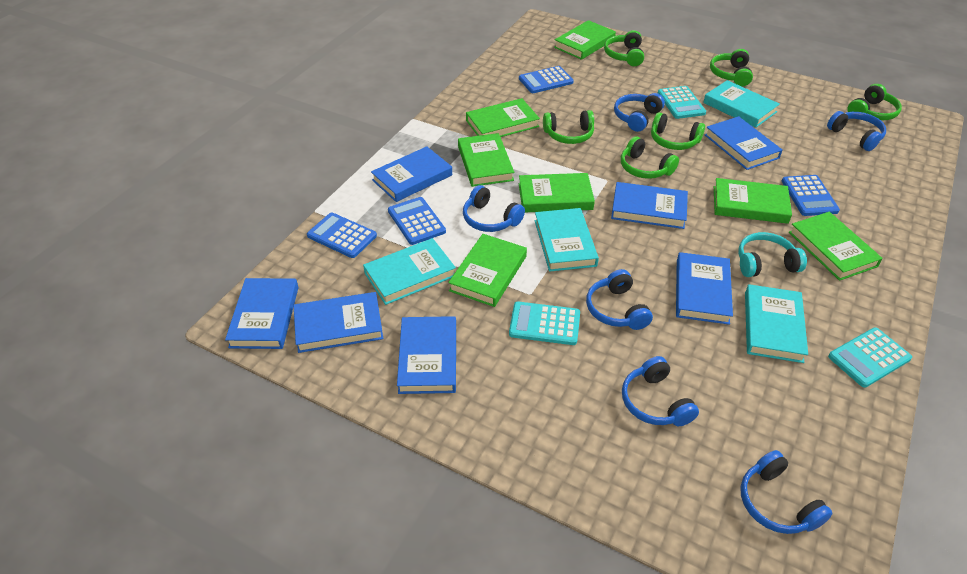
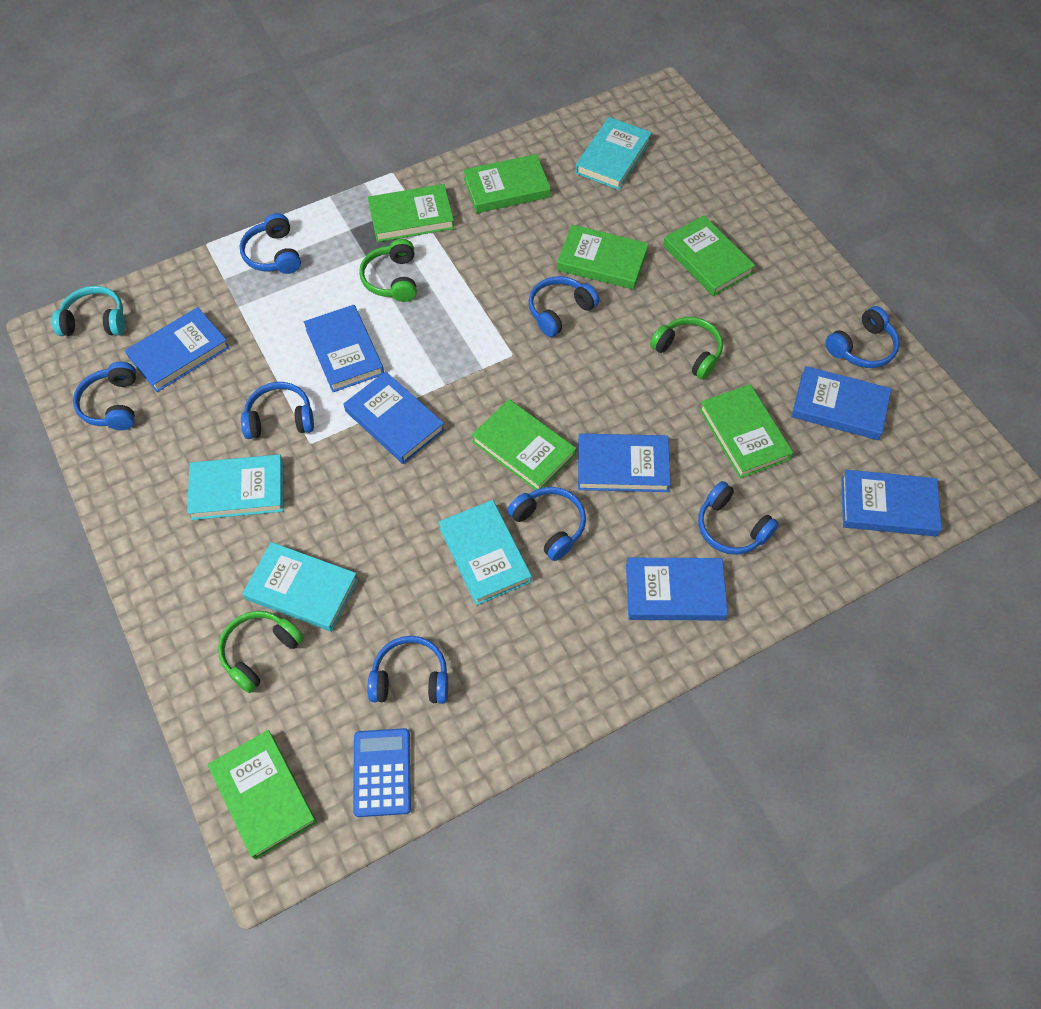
blue calculator: 4 -> 1
blue headphones: 6 -> 8
green headphones: 6 -> 3
turquoise calculator: 3 -> 0

